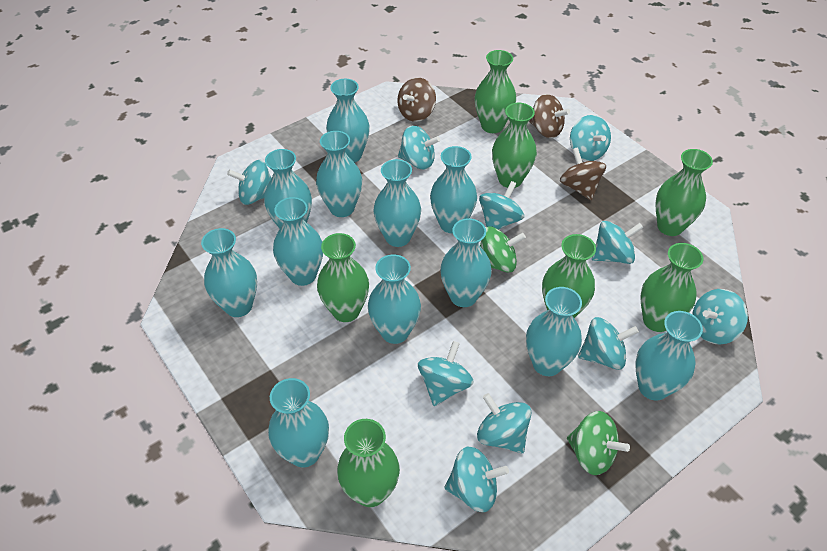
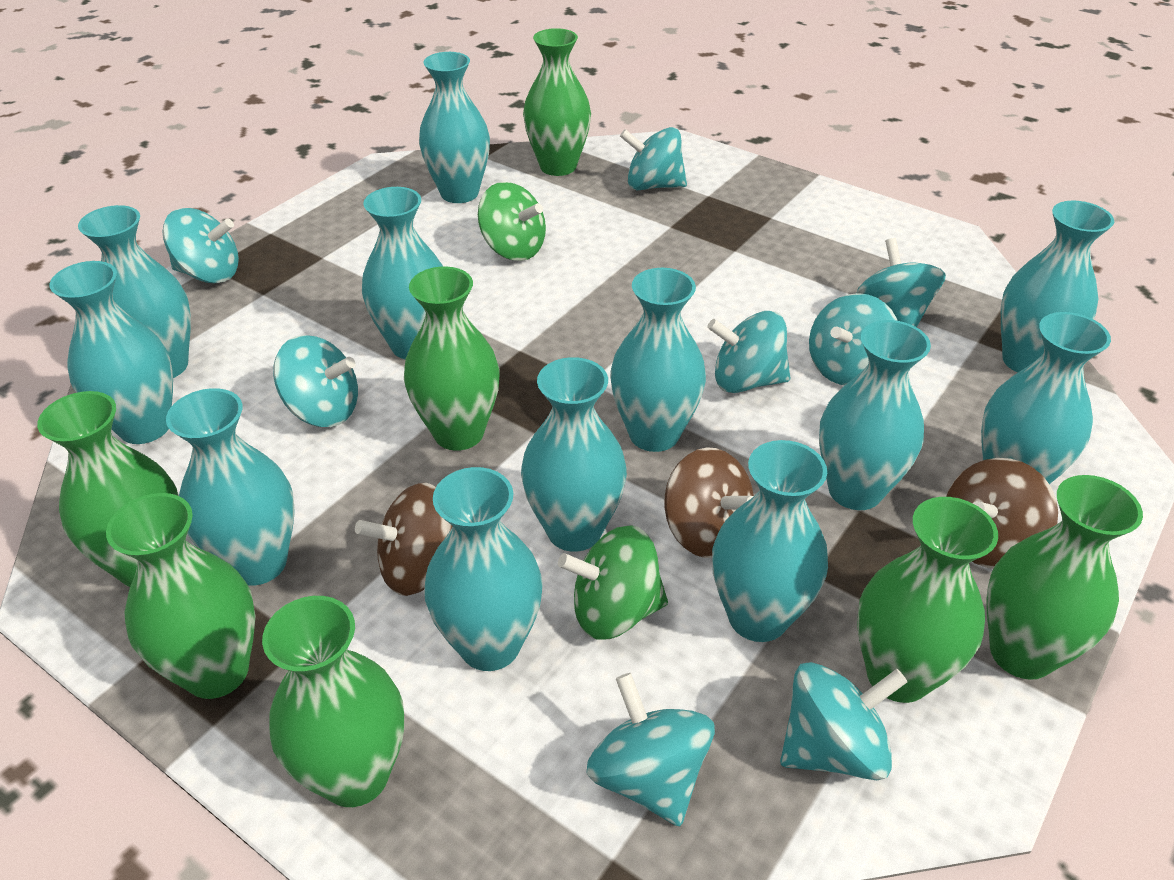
turquoise spinning top: 10 -> 8

